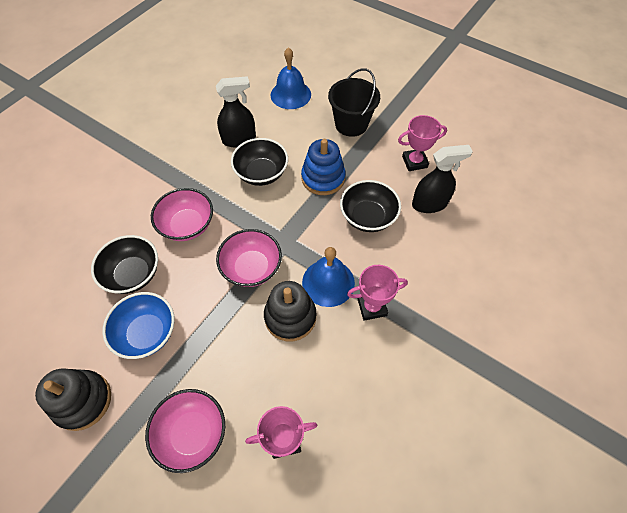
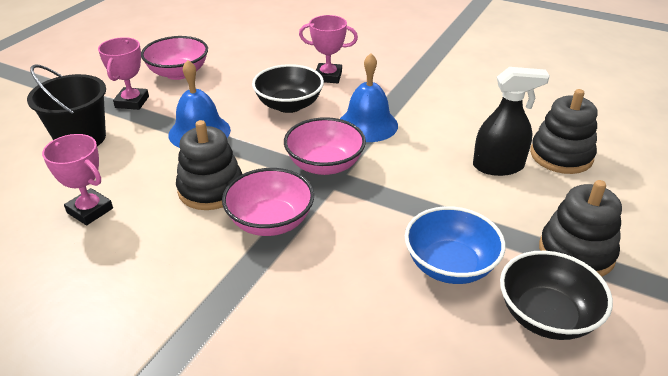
black bowl: 3 -> 2
black spray bottle: 2 -> 1
black stacking toy: 2 -> 3
blue stacking toy: 1 -> 0

